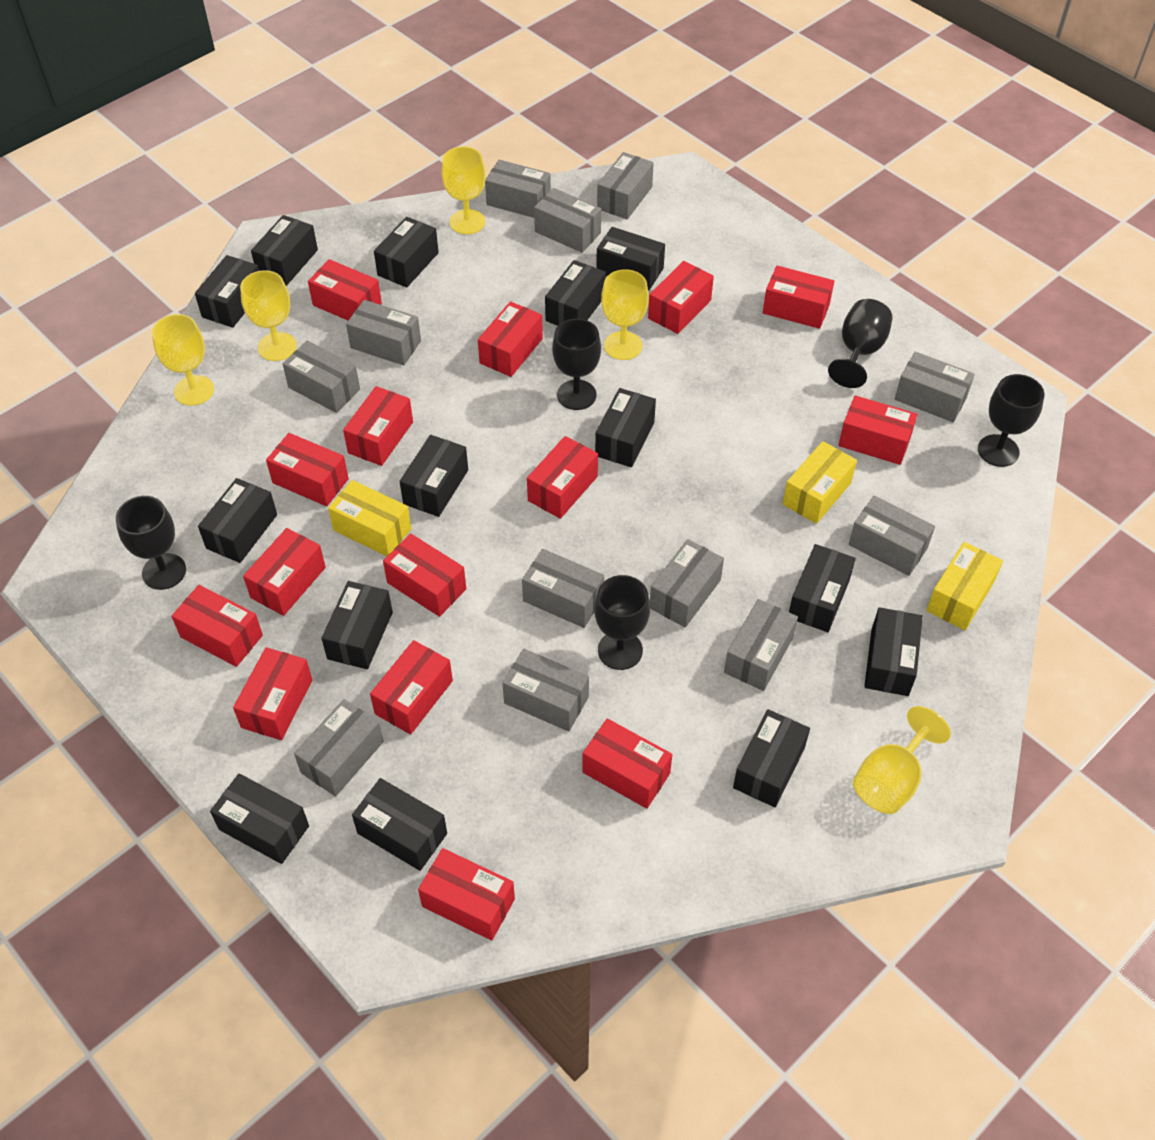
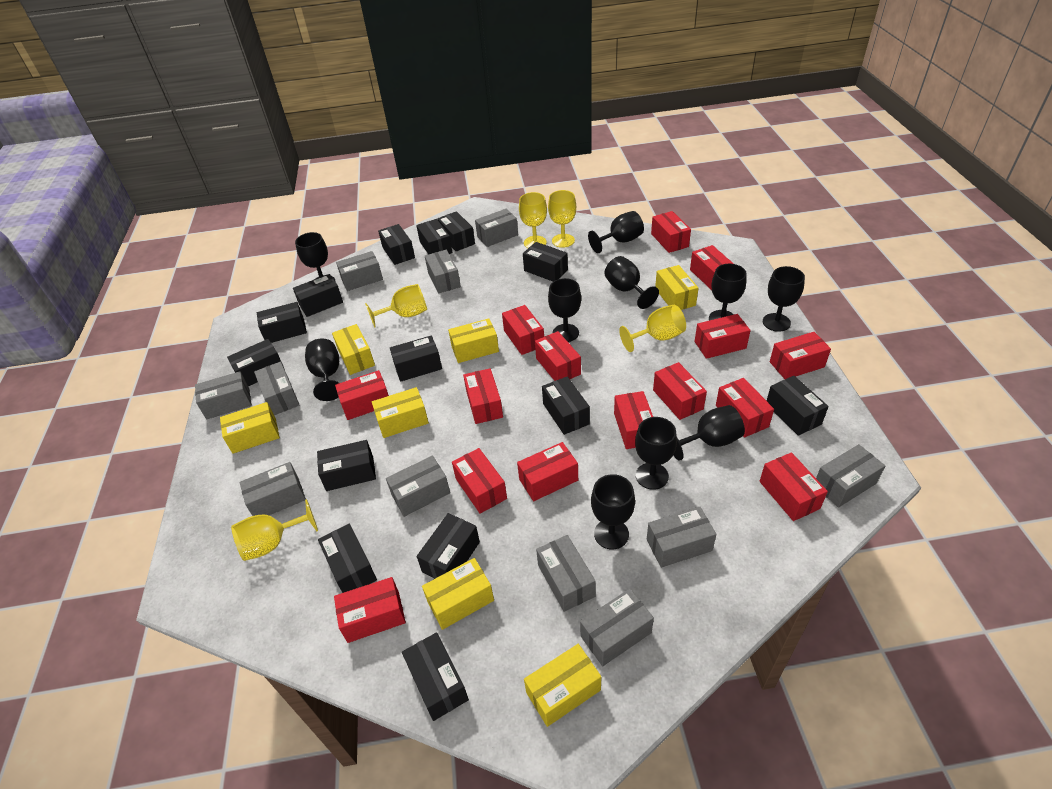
black goblet: 5 -> 10
grey box: 12 -> 11
yellow box: 3 -> 7

